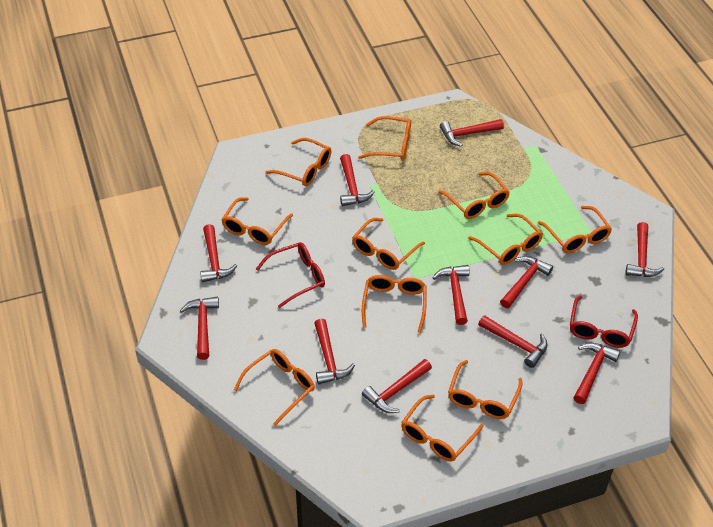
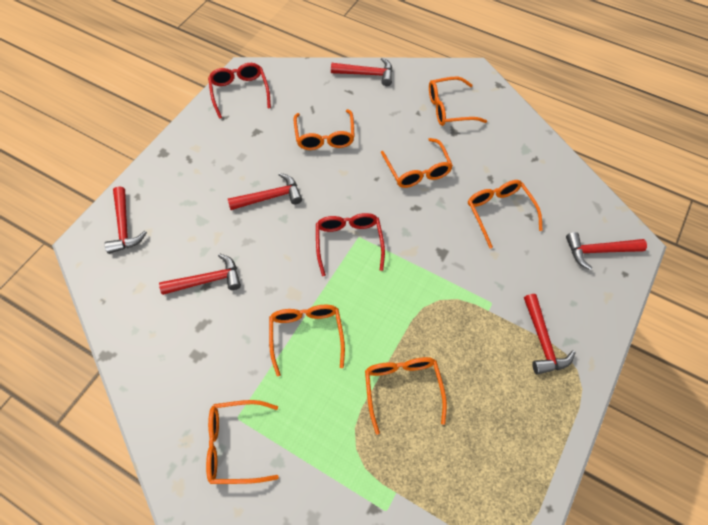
orange glasses: 11 -> 7
red hammer: 11 -> 6

